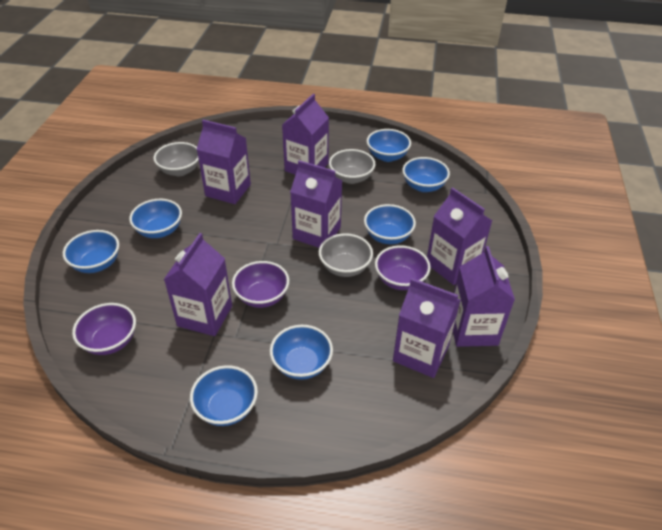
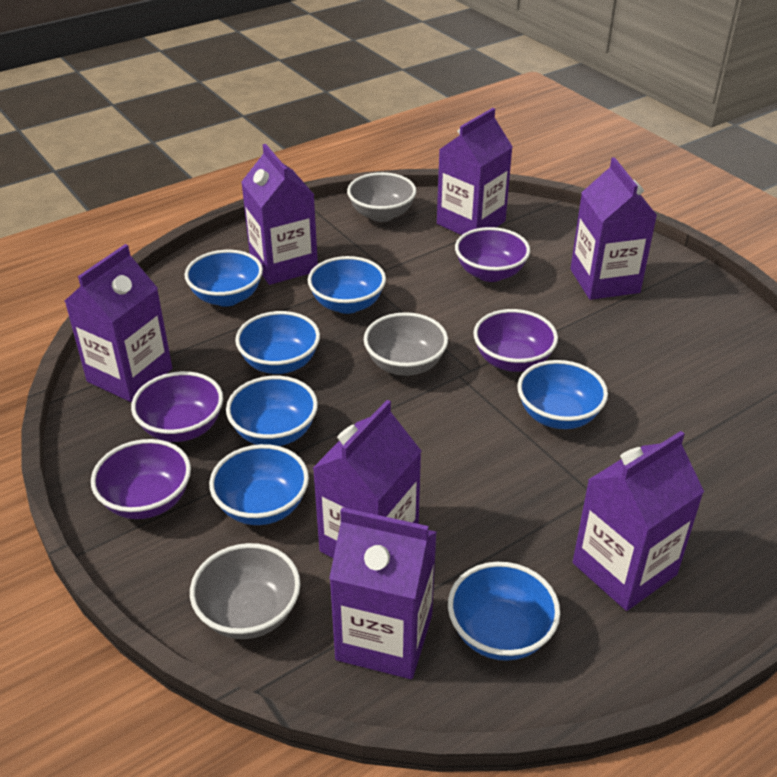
purple bowl: 3 -> 4

